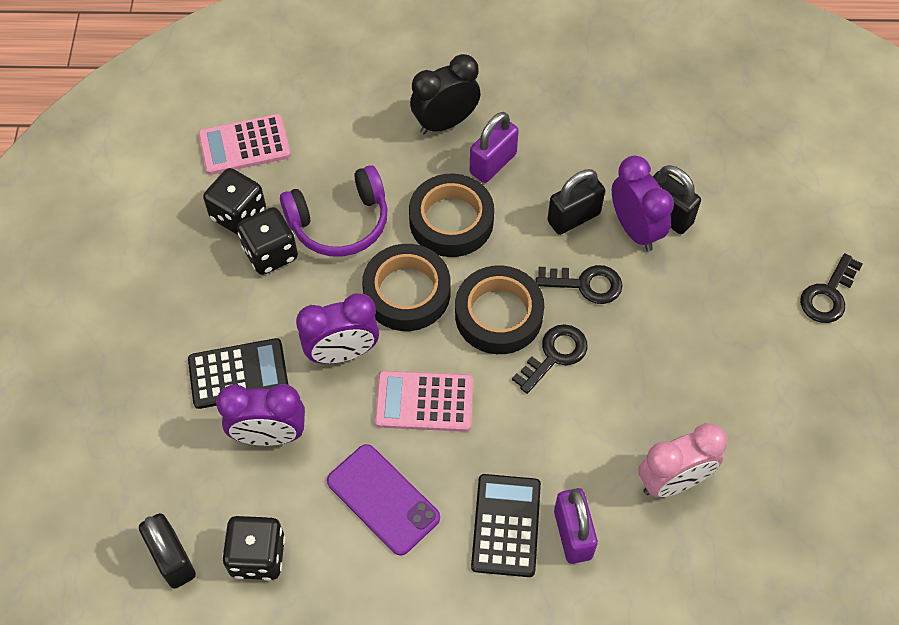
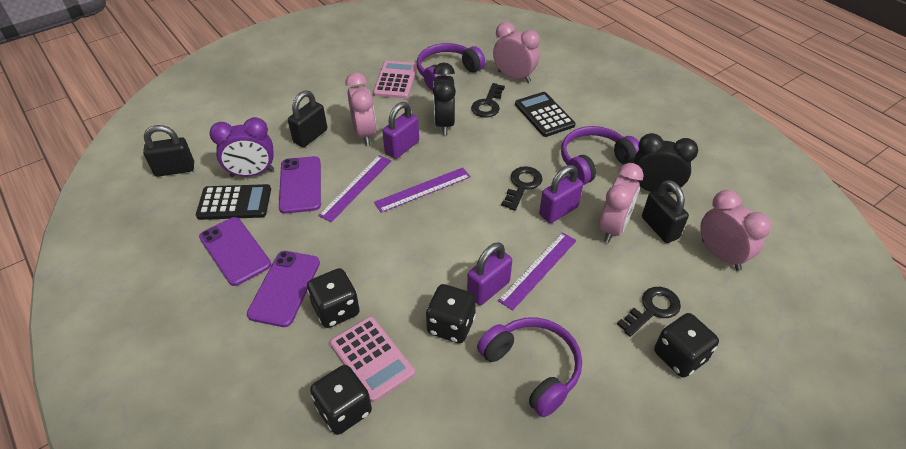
black clock: 1 -> 2
black dice: 3 -> 4
black tape: 3 -> 0
pink clock: 1 -> 4
purple clock: 3 -> 1
purple headphones: 1 -> 3
purple padlock: 2 -> 3
purple phone: 1 -> 3
purple ruler: 0 -> 3

